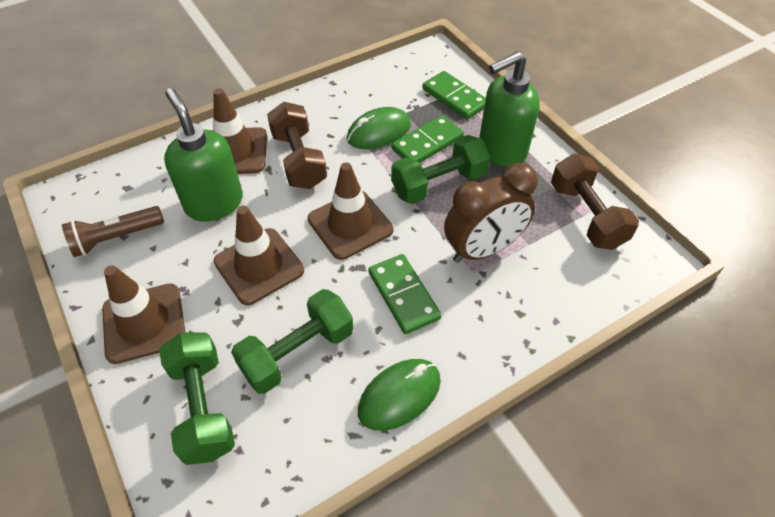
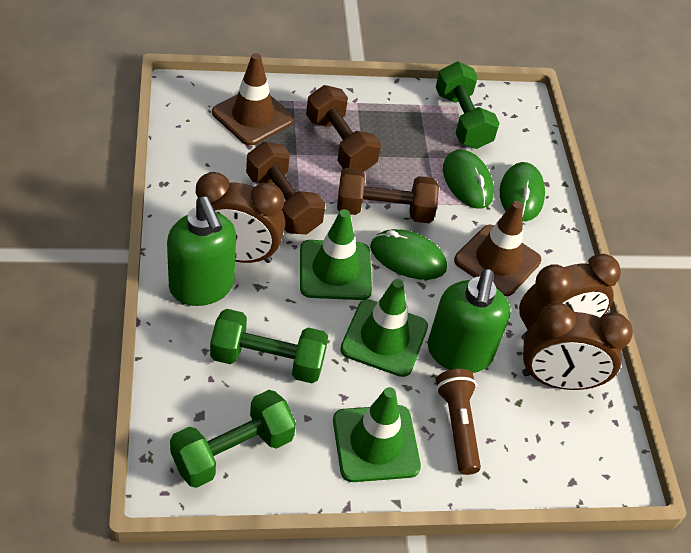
brown clock: 1 -> 3
brown dumbbell: 2 -> 3
brown traffic cone: 4 -> 2
green domino: 3 -> 0
green mouse: 2 -> 3
green traffic cone: 0 -> 3

